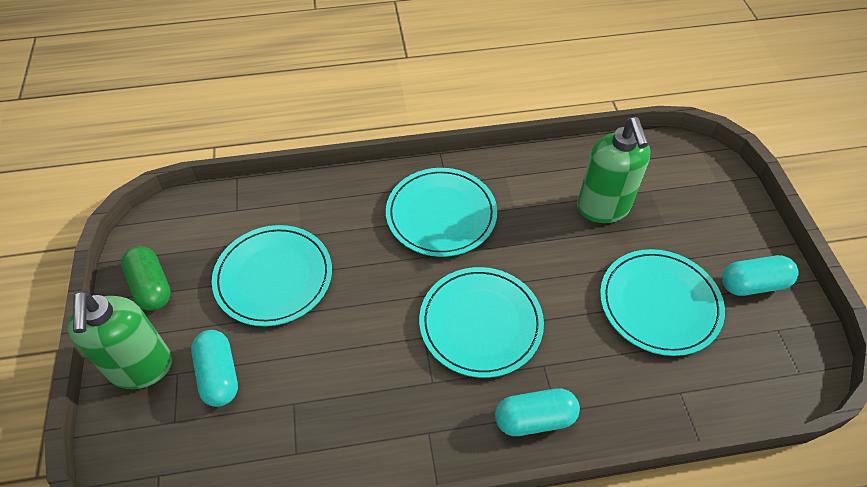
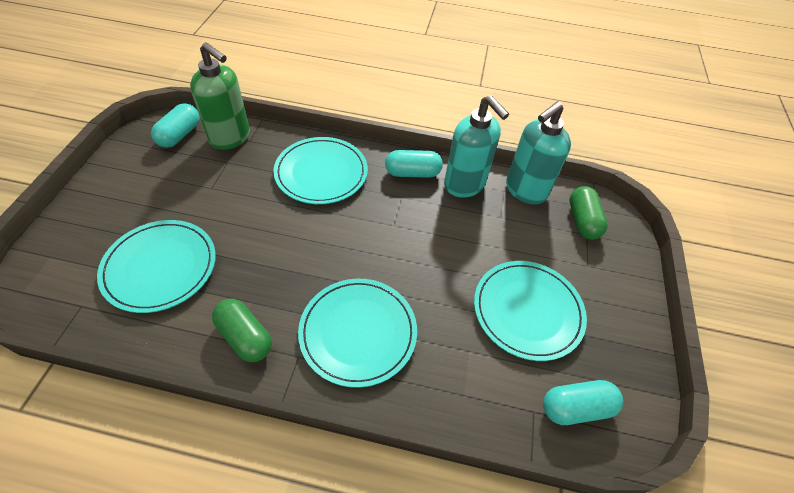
green capsule: 1 -> 2
green soap dispenser: 2 -> 1
turquoise soap dispenser: 0 -> 2

